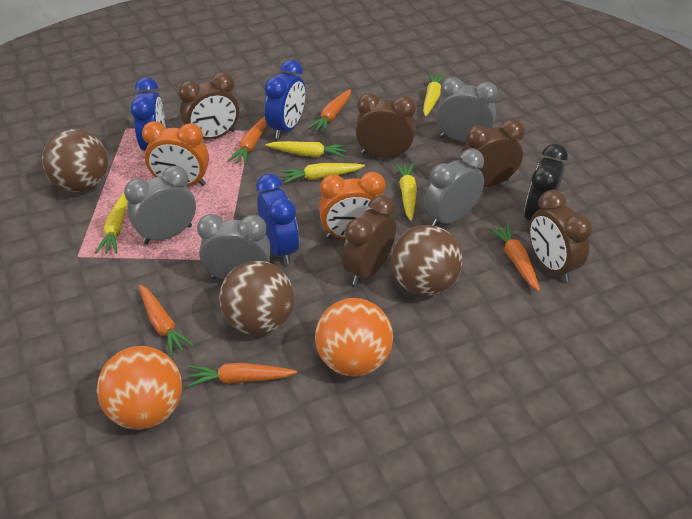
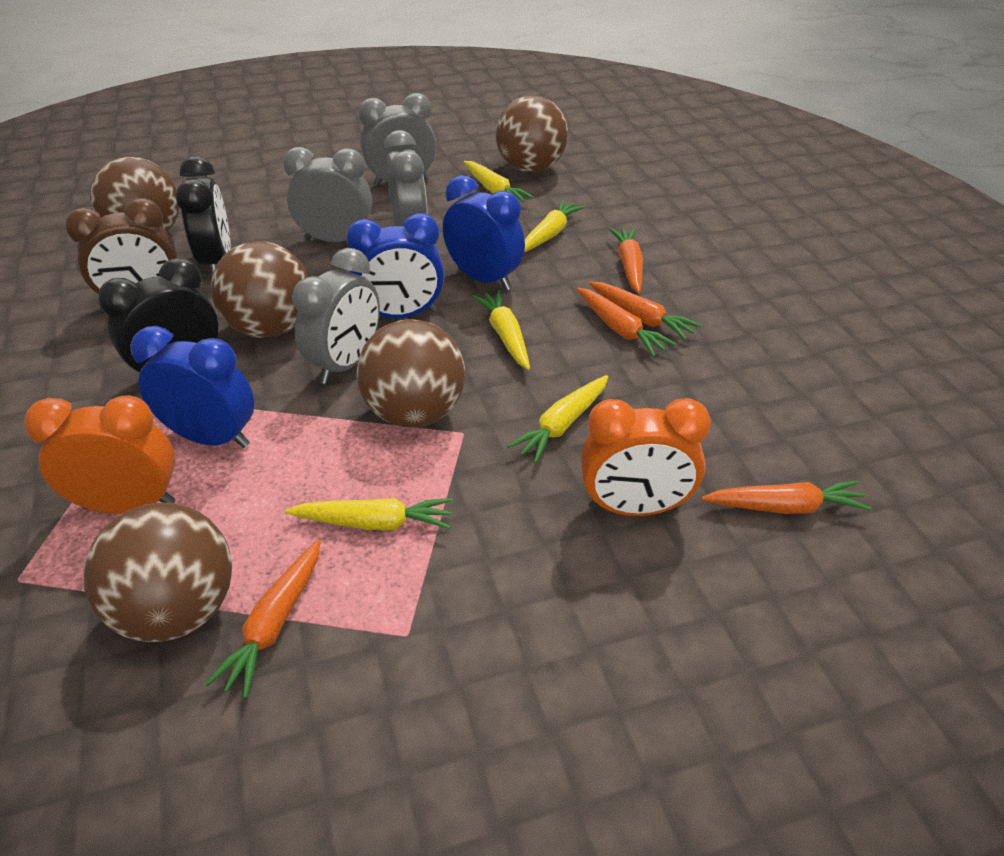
black clock: 1 -> 2
brown ball: 3 -> 5
brown clock: 5 -> 1
orange ball: 2 -> 0

